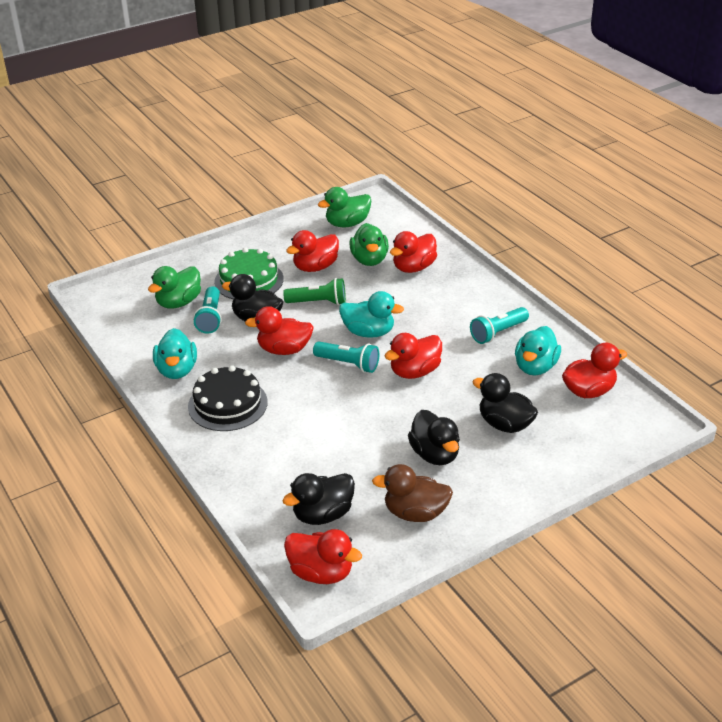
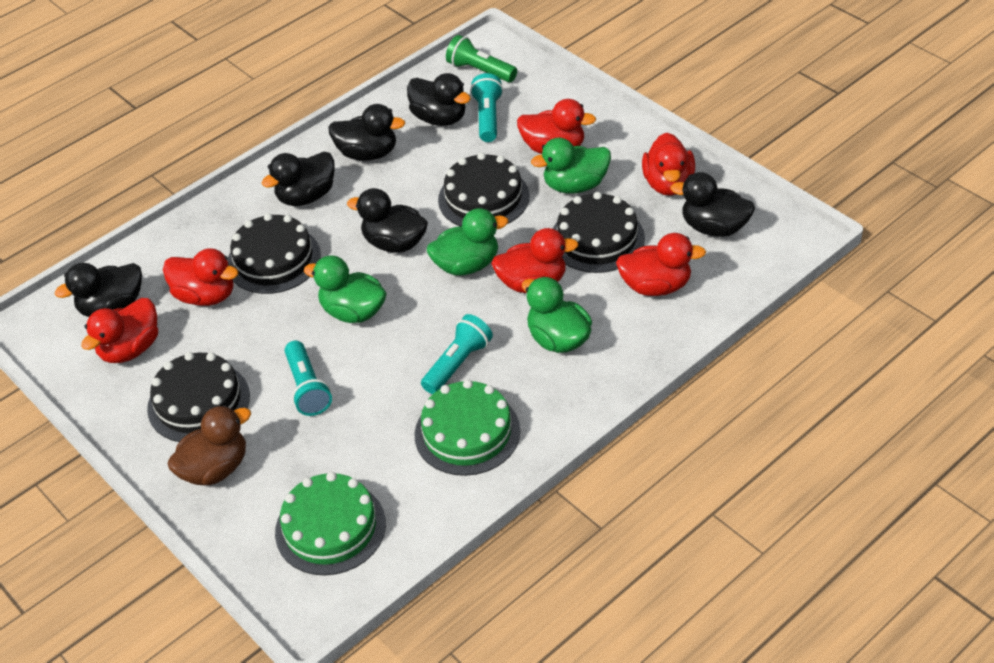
black cake: 1 -> 4
black duck: 4 -> 6
green cake: 1 -> 2
green duck: 3 -> 4
turquoise duck: 3 -> 0

